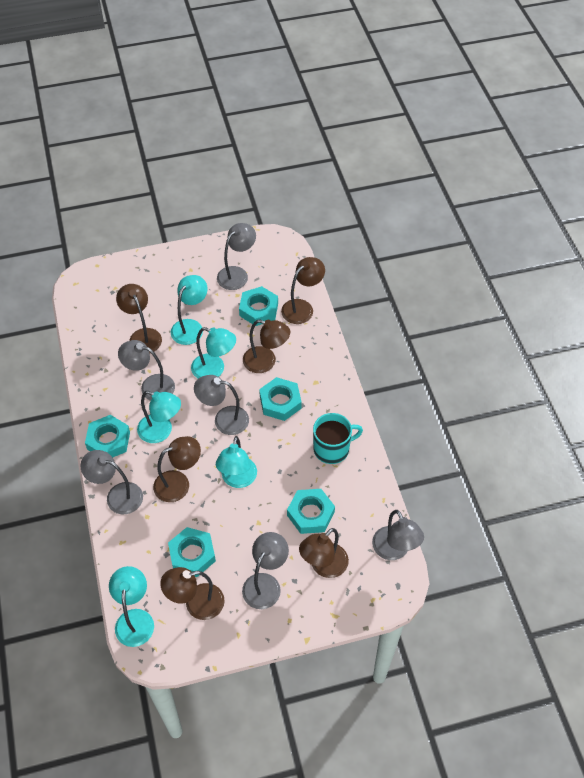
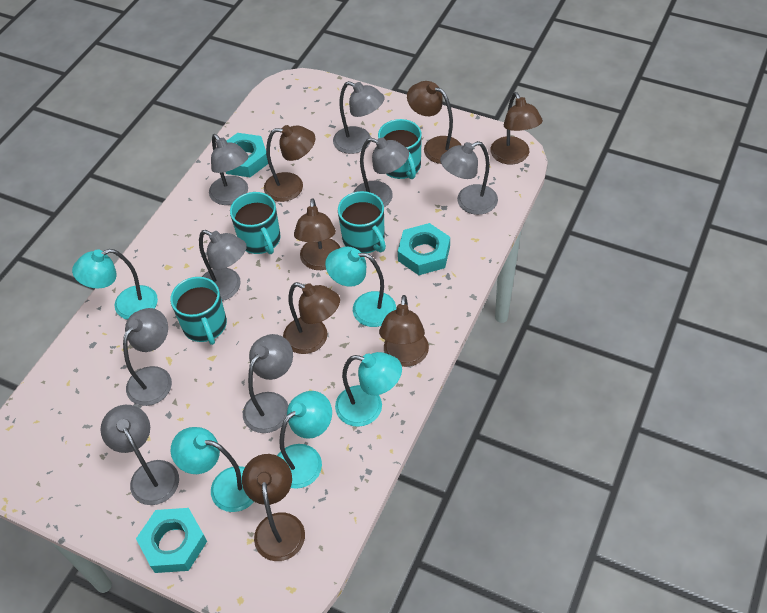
brown lamp: 6 -> 7
grey lamp: 6 -> 8
turquoise mug: 1 -> 4
turquoise nut: 5 -> 3

